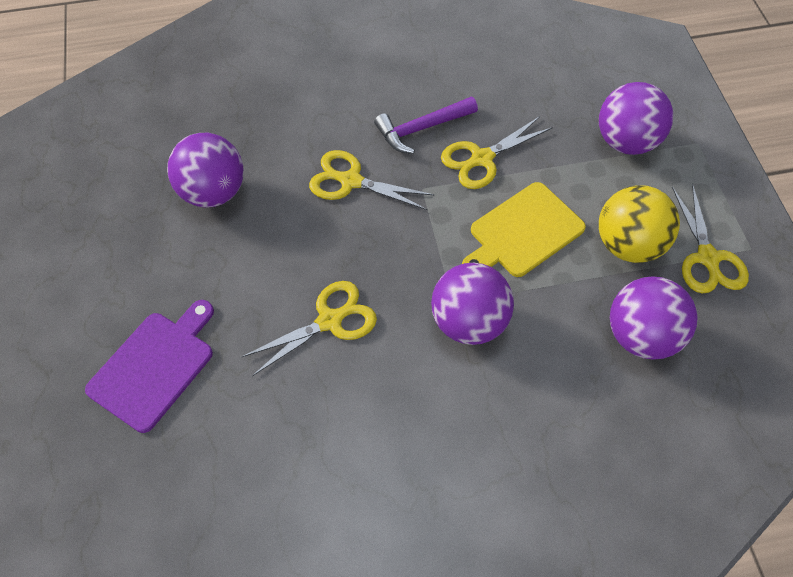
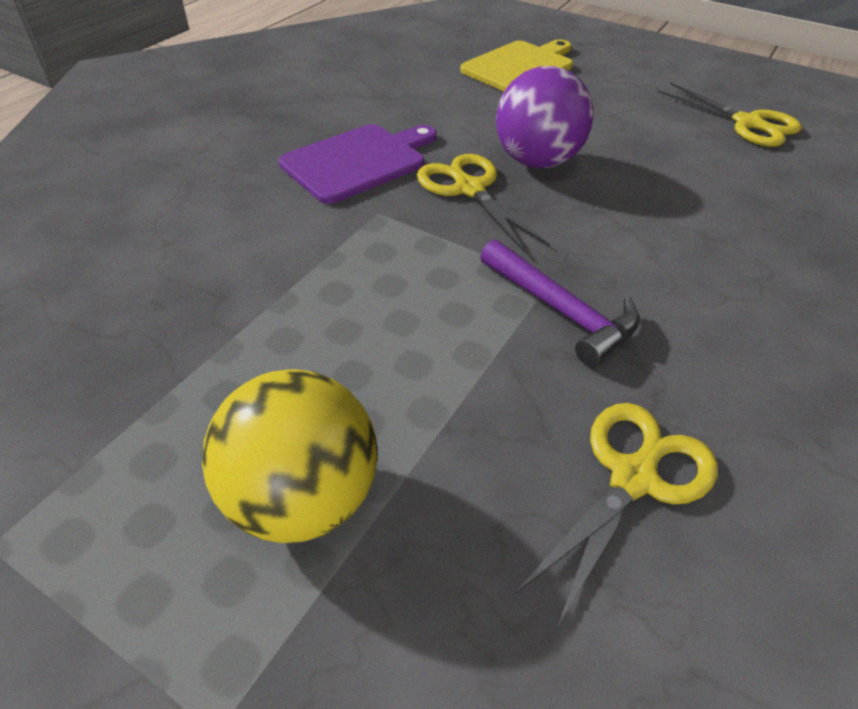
purple ball: 4 -> 1
yellow scissors: 4 -> 3

